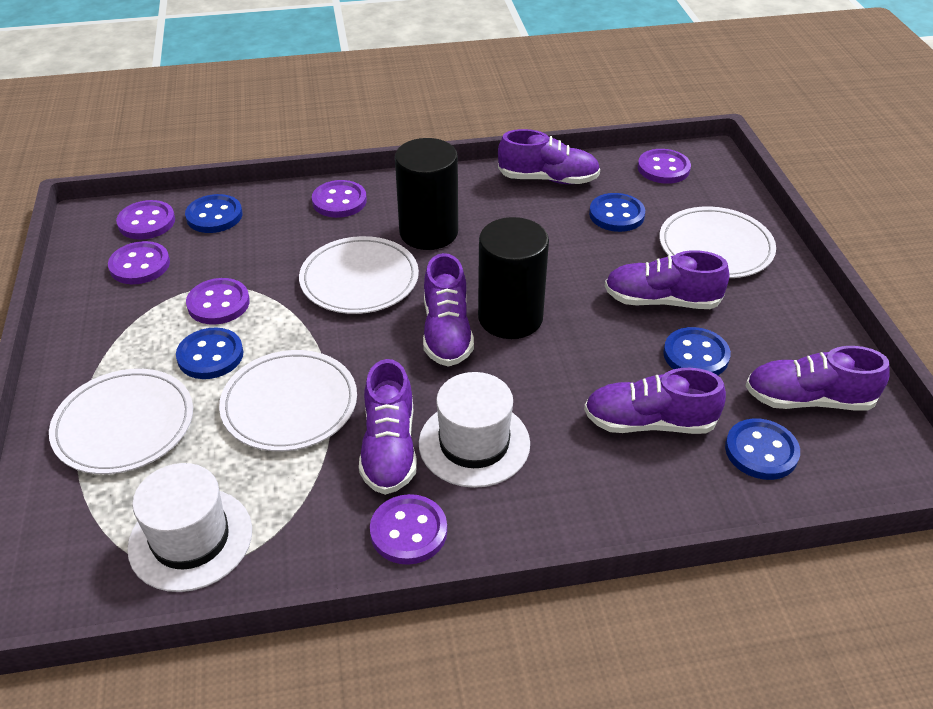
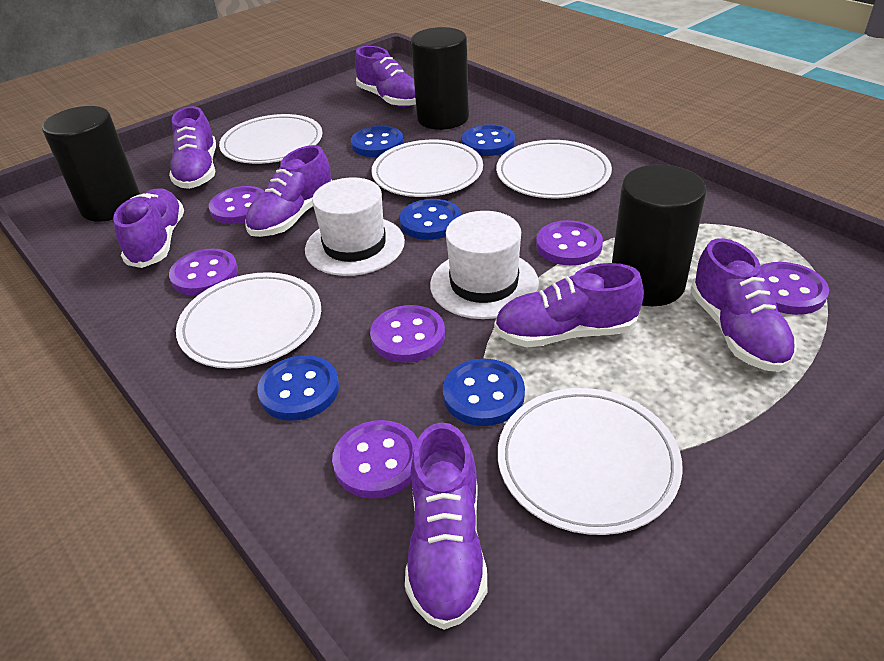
black cylinder: 2 -> 3
purple shoe: 6 -> 7
white plate: 4 -> 5

